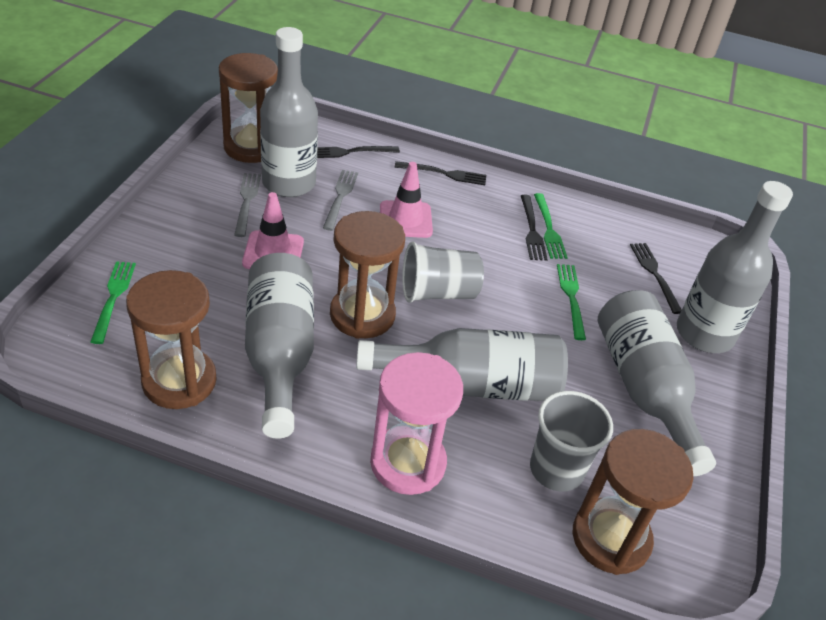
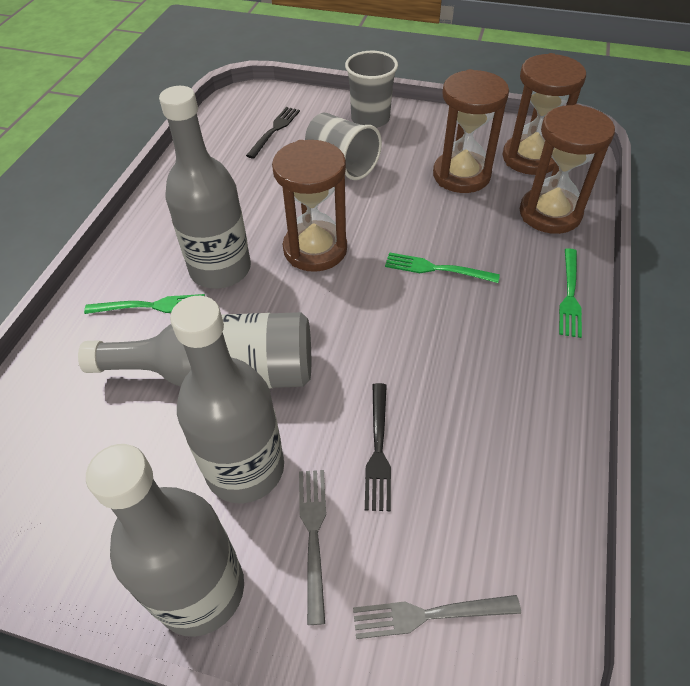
black fork: 4 -> 2
grey bottle: 5 -> 4
pink hourglass: 1 -> 0
pink traffic cone: 2 -> 0

